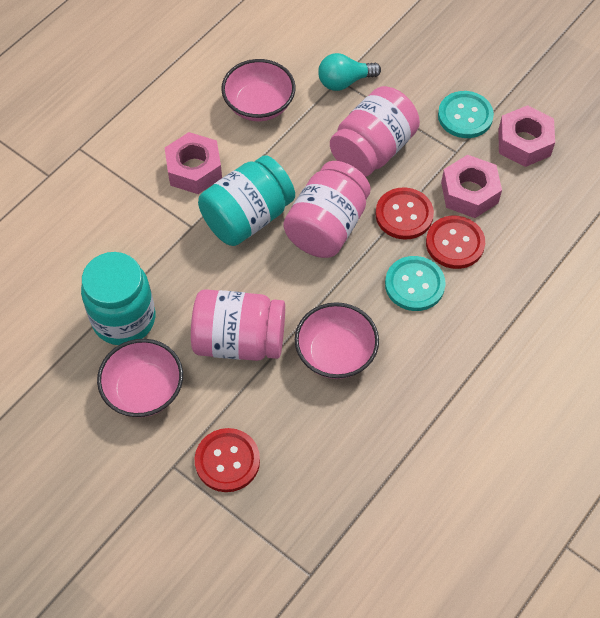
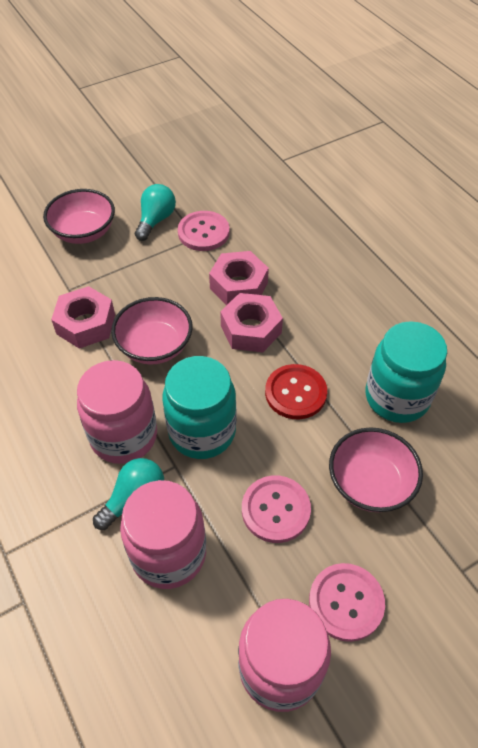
pink button: 0 -> 3
red button: 3 -> 1
turquoise button: 2 -> 0
turquoise light bulb: 1 -> 2

